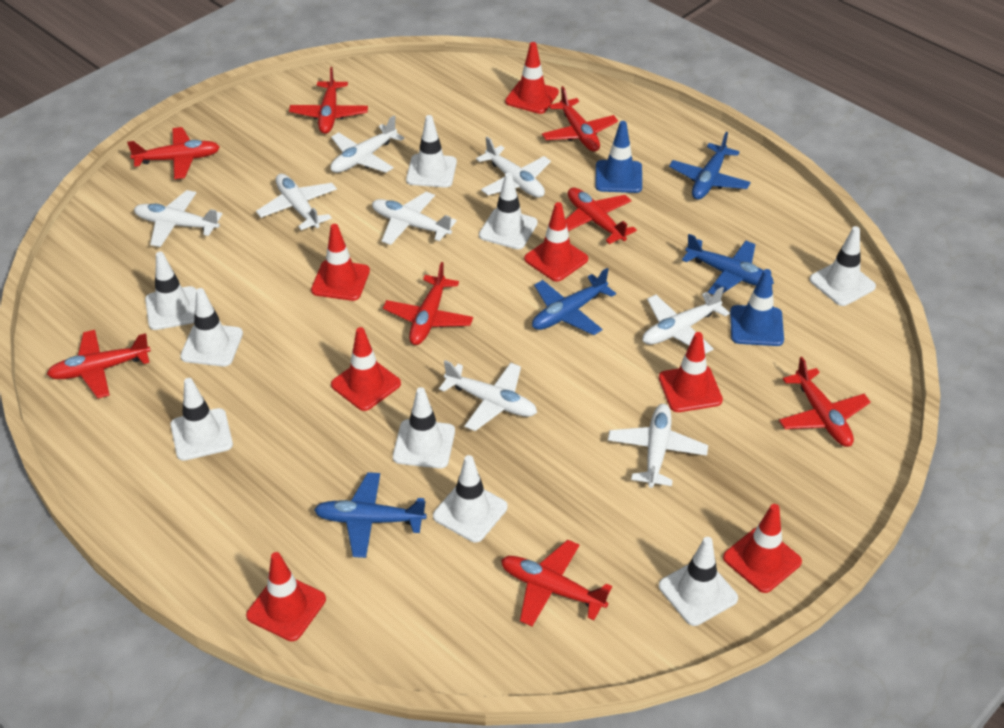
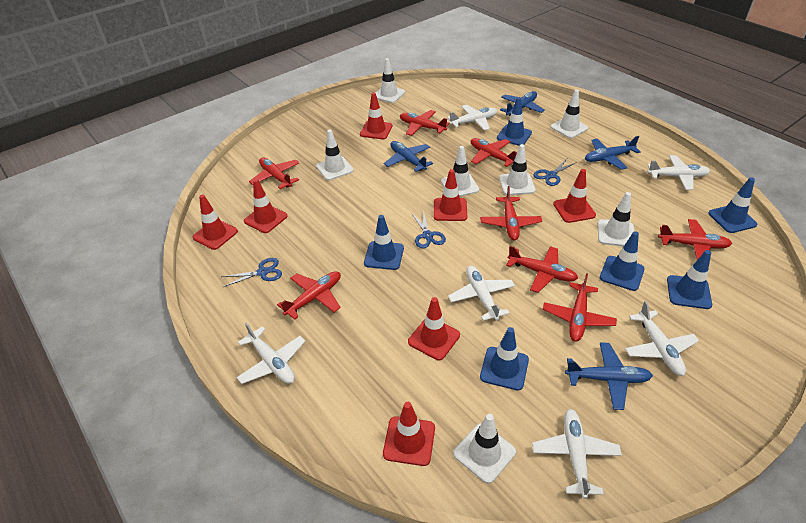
blue scissors: 0 -> 3
blue traffic cone: 2 -> 6
white plane: 8 -> 6
white traffic cone: 9 -> 7

